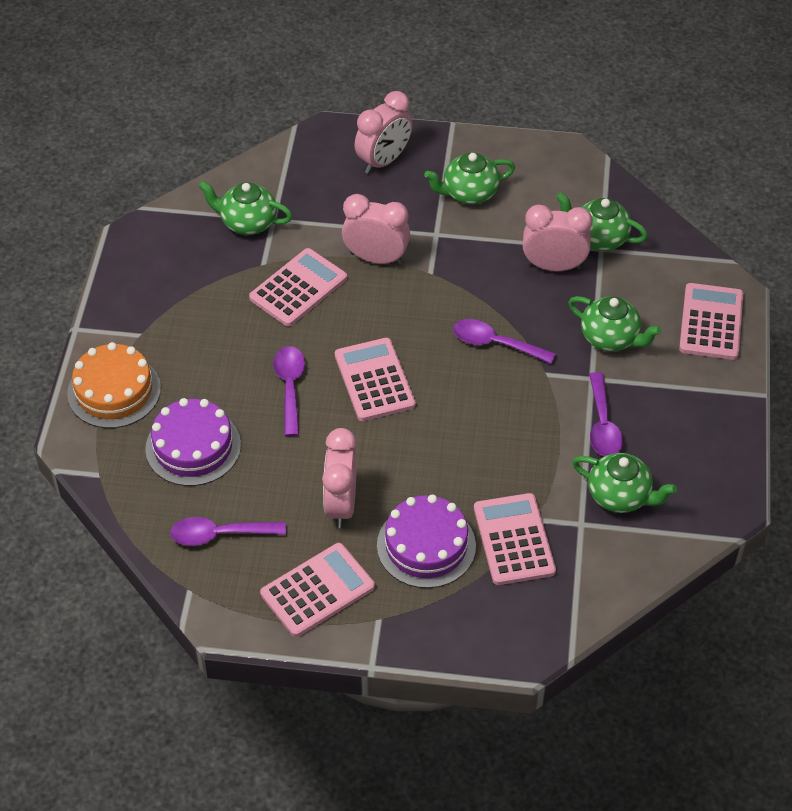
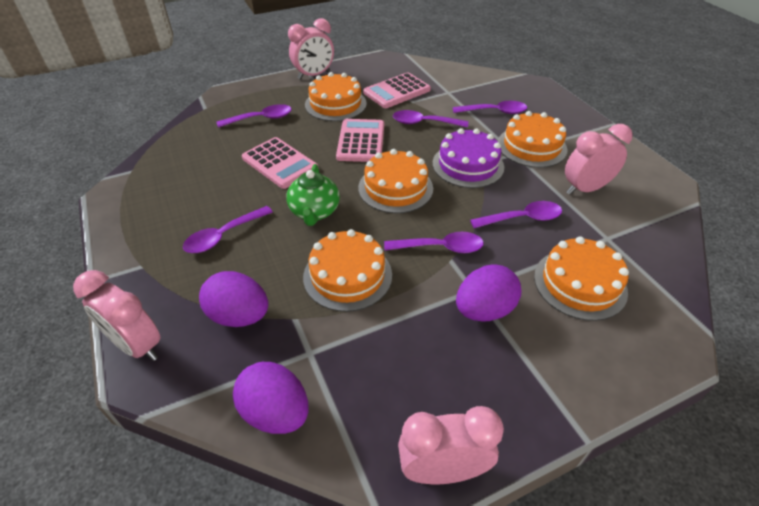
green teapot: 5 -> 1
orange cake: 1 -> 5
pink calculator: 5 -> 3
purple cake: 2 -> 1
purple egg: 0 -> 3
purple spoon: 4 -> 6

